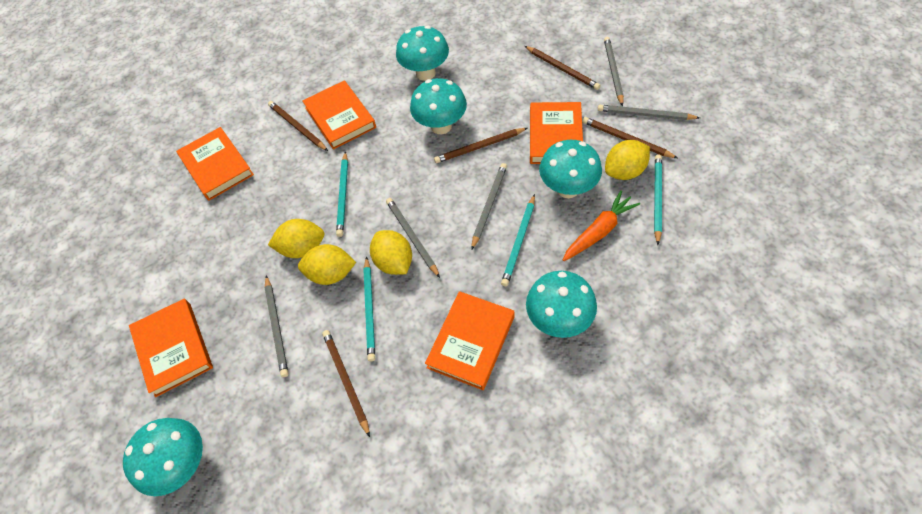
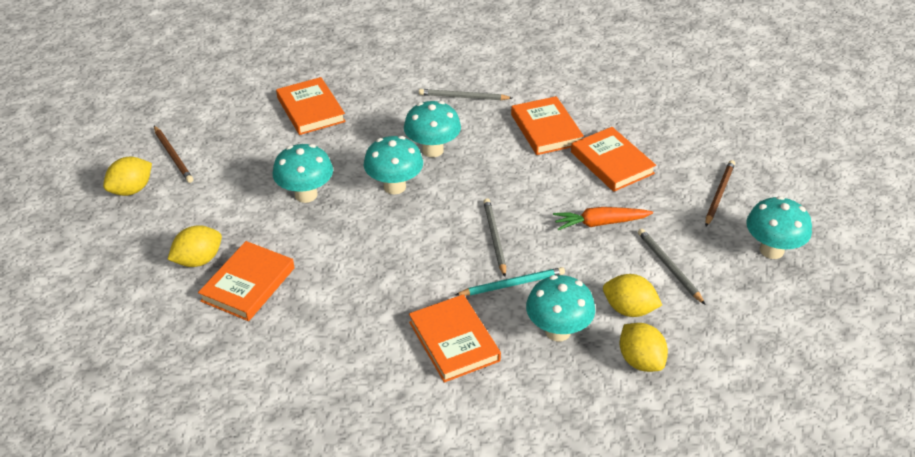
brown pencil: 5 -> 2
grey pencil: 5 -> 3
turquoise pencil: 4 -> 1

